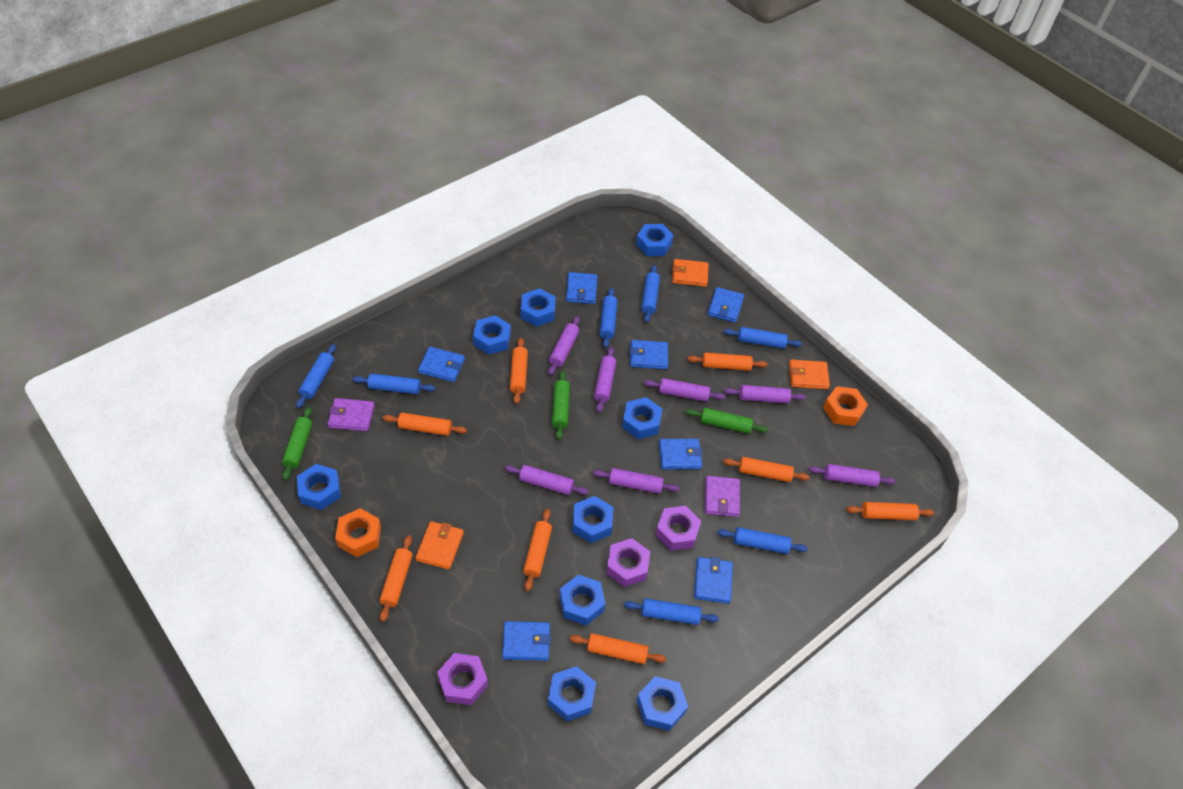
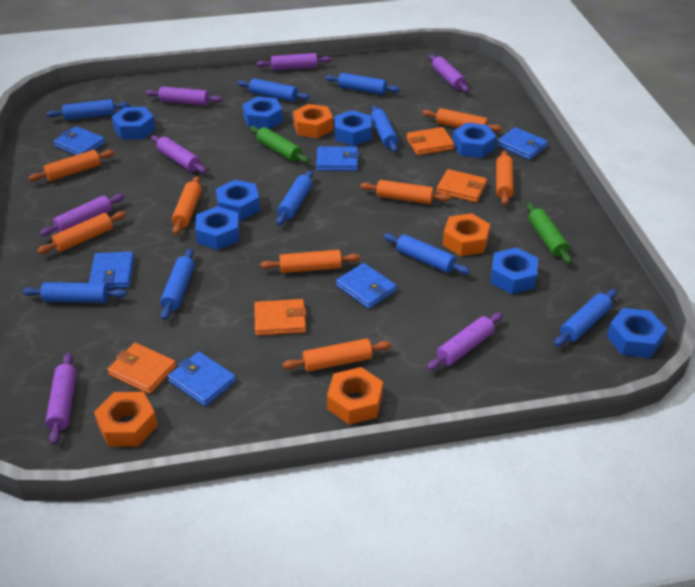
blue nut: 9 -> 8
blue rolling pin: 7 -> 9
blue wallet: 7 -> 6
green rolling pin: 3 -> 2
orange nut: 2 -> 4
orange wallet: 3 -> 4
purple nut: 3 -> 0
purple wallet: 2 -> 0

